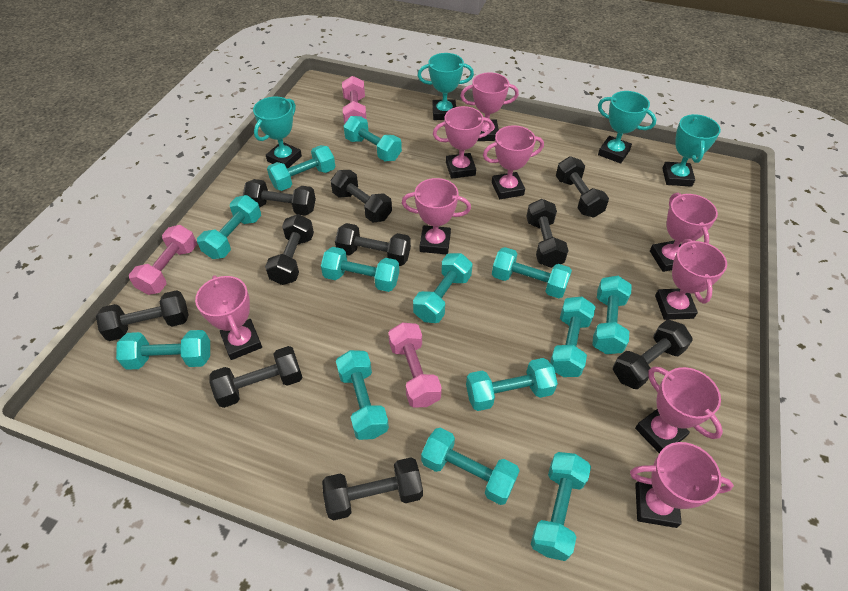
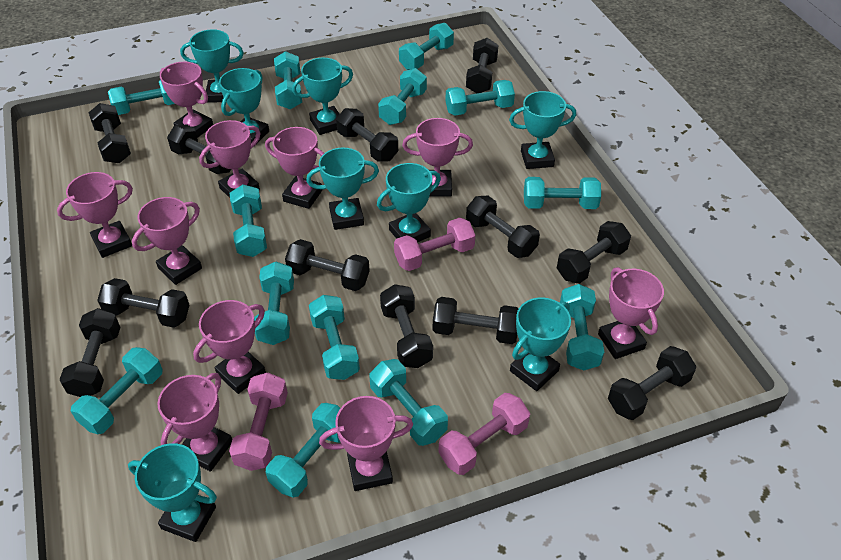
black dumbbell: 10 -> 12
pink trophy: 9 -> 10
turquoise trophy: 4 -> 8

